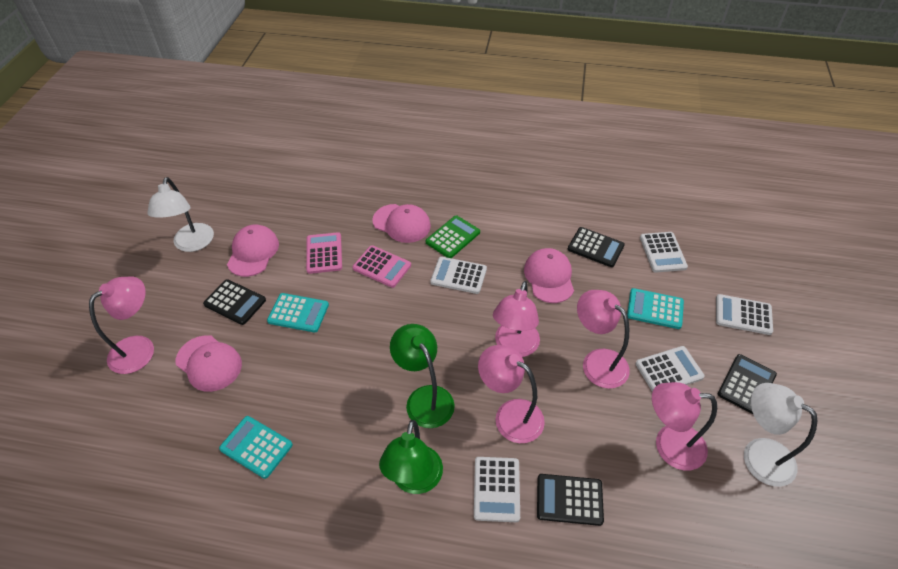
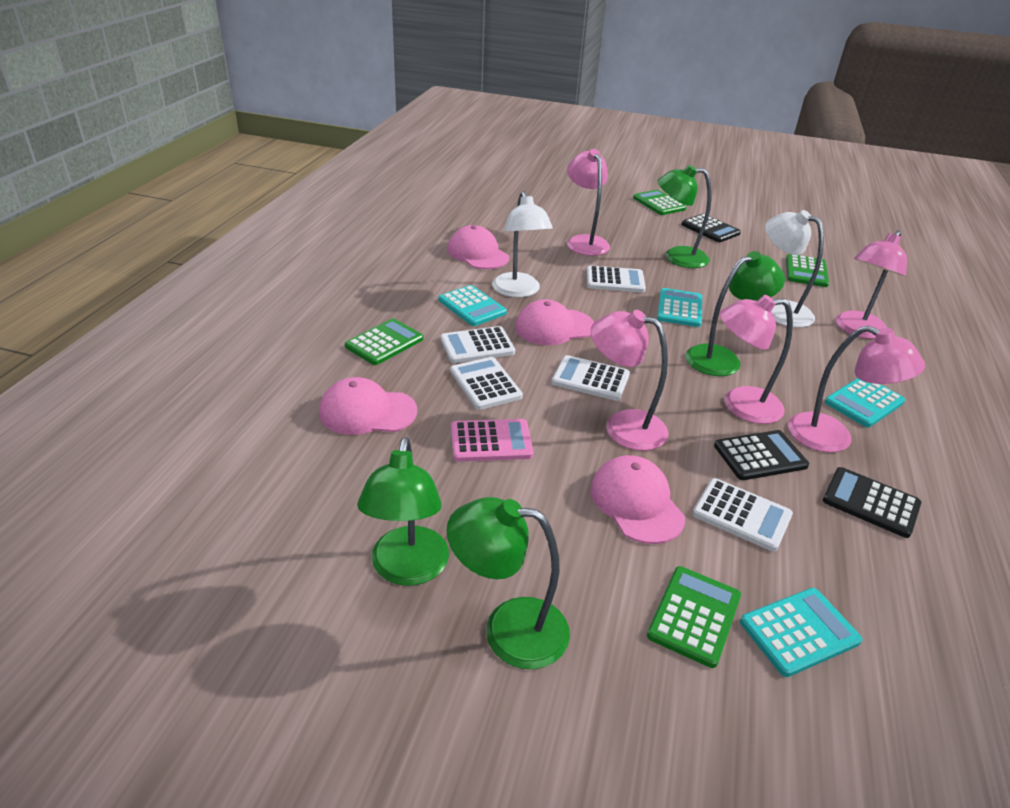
black calculator: 4 -> 3
green calculator: 1 -> 4
green lamp: 2 -> 4
pink calculator: 2 -> 1
turquoise calculator: 3 -> 4

